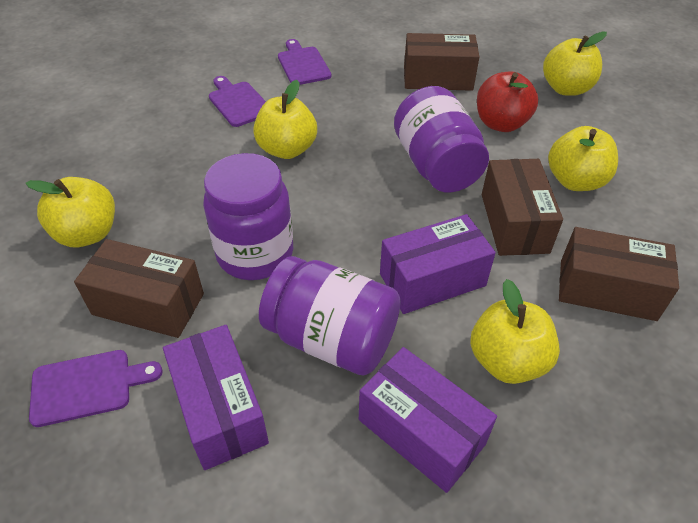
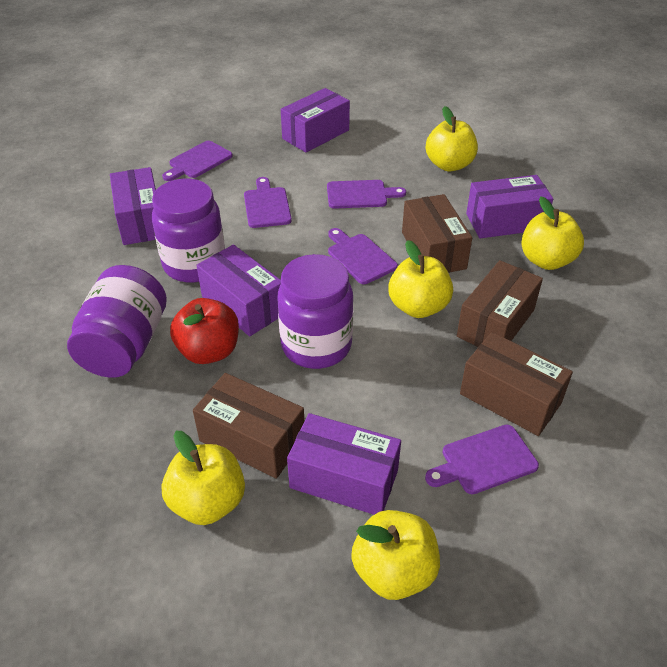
purple box: 3 -> 5
purple cutting board: 3 -> 5

